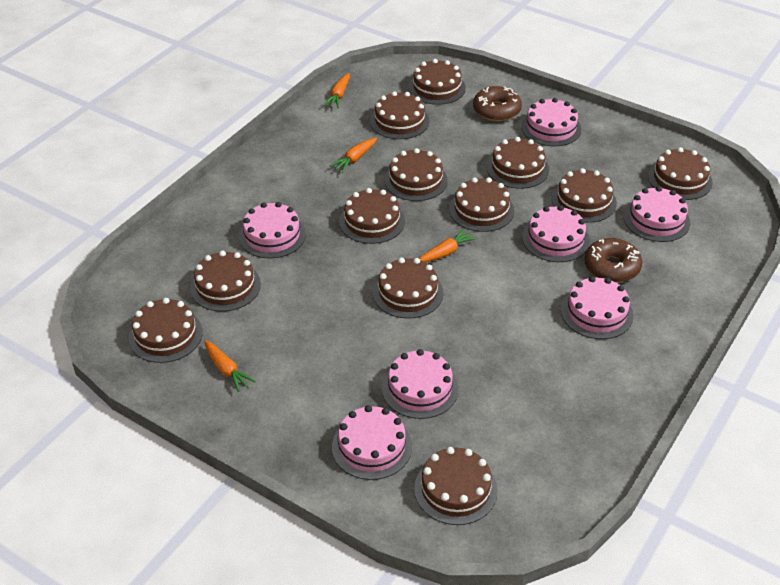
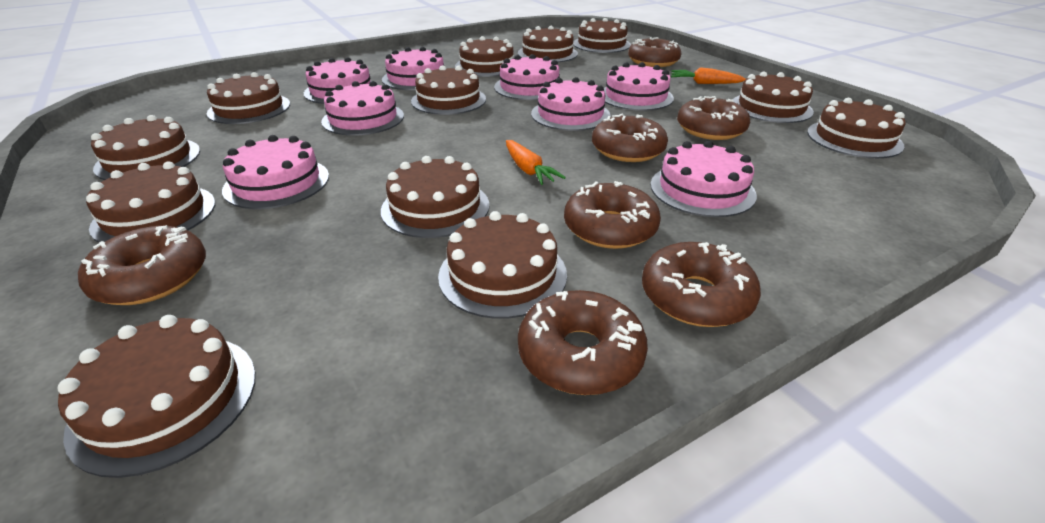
brown donut: 2 -> 7
orange carrot: 4 -> 2
pink cake: 7 -> 8

